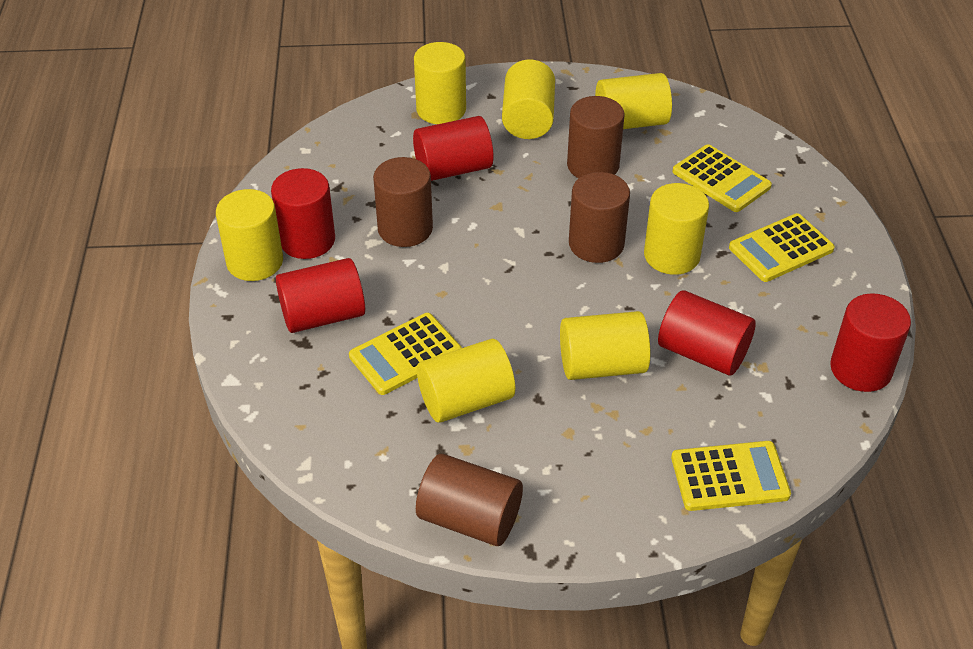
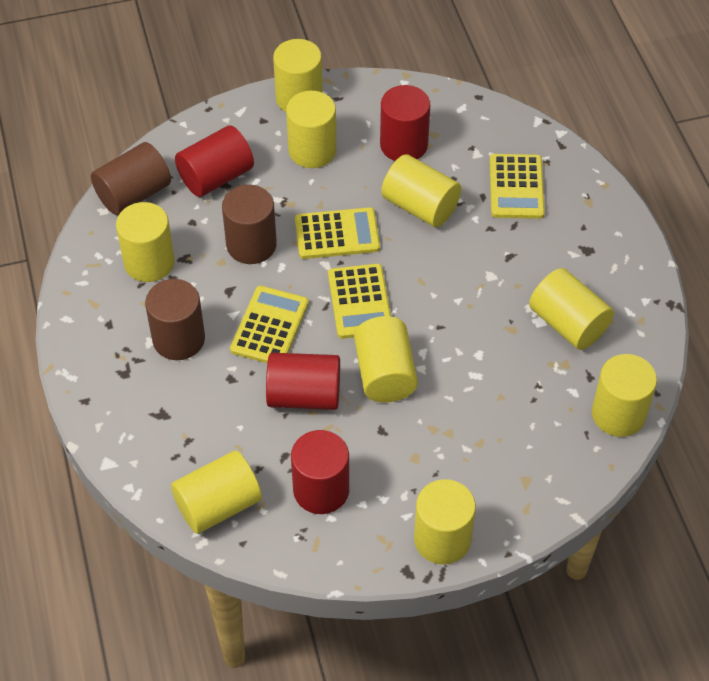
brown cylinder: 4 -> 3
red cylinder: 5 -> 4
yellow cylinder: 7 -> 9

